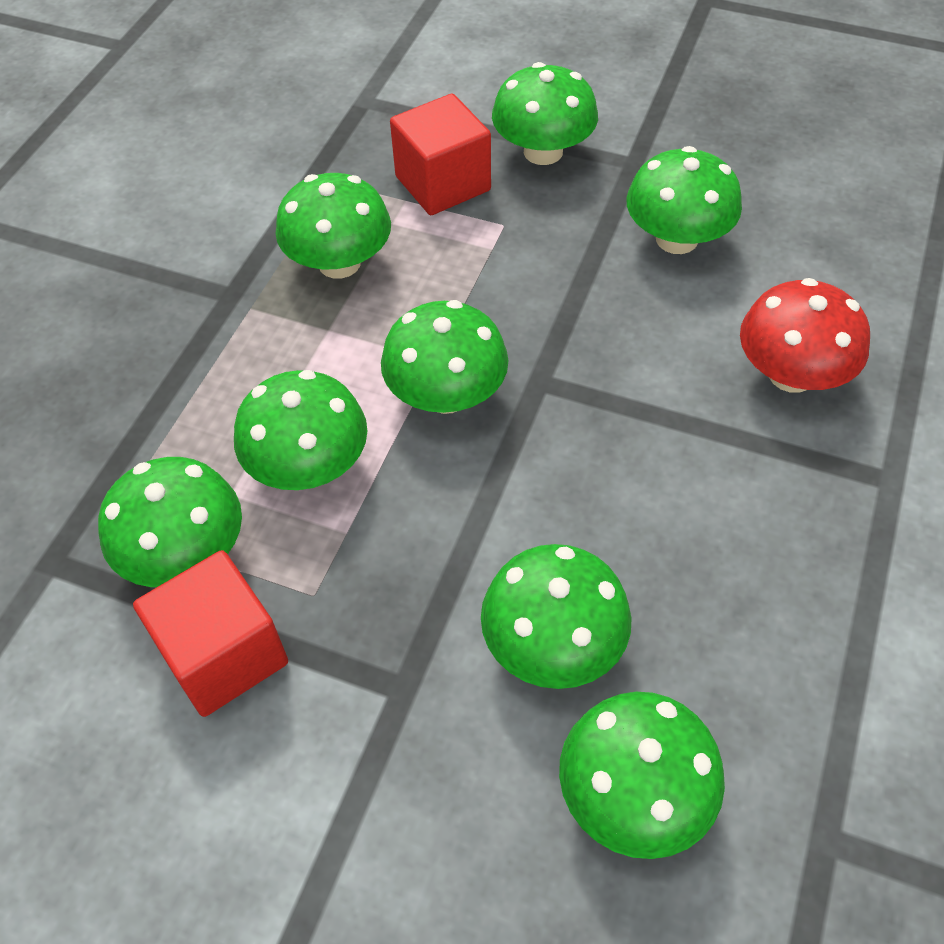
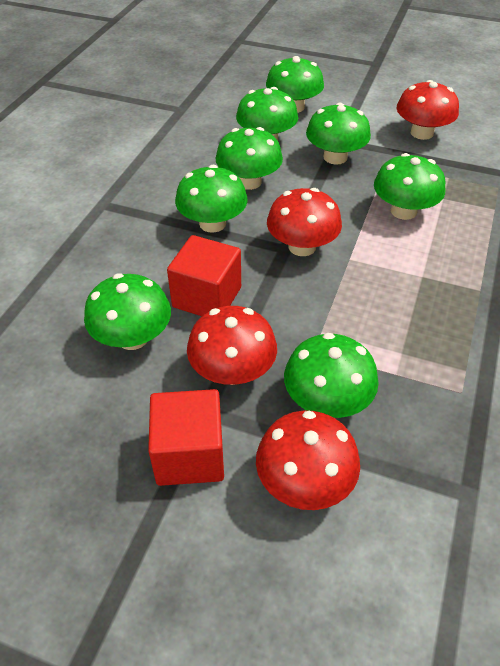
red mushroom: 1 -> 4

